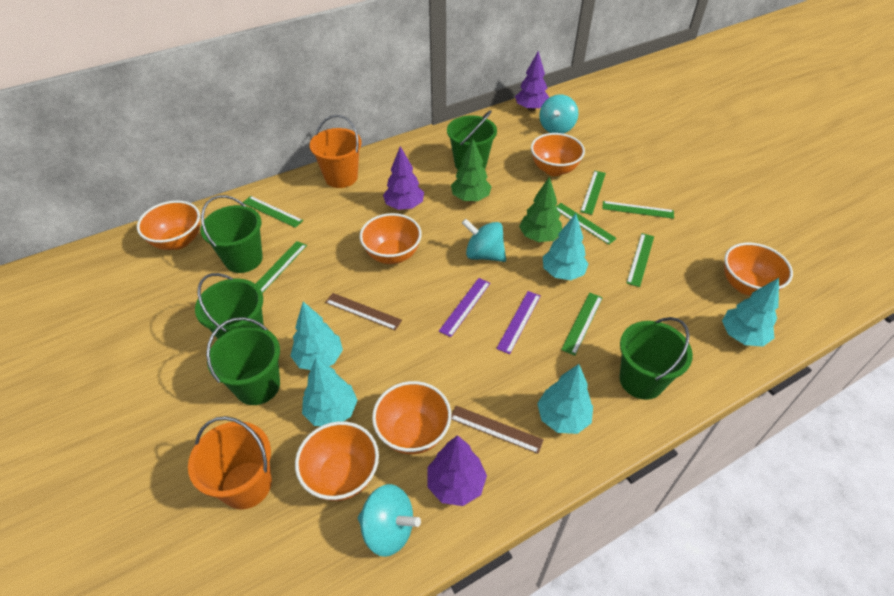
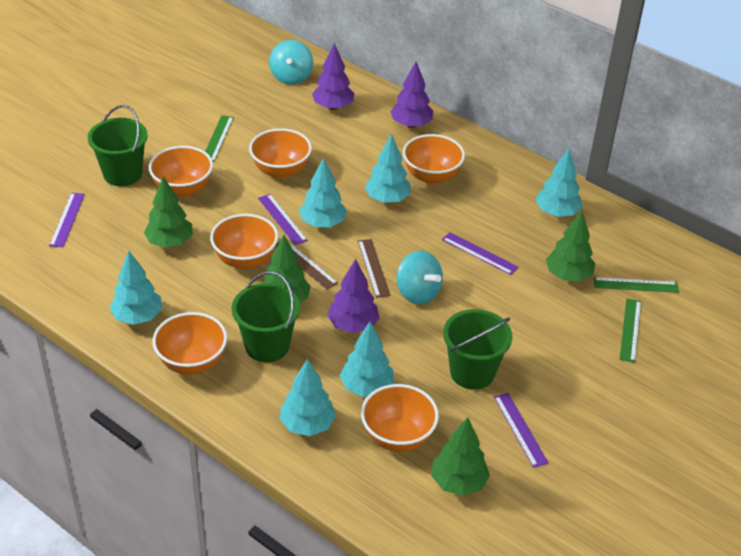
green bucket: 5 -> 3
green ruler: 7 -> 3
green tree: 2 -> 4
orange bucket: 2 -> 0
purple ruler: 2 -> 4
turquoise spinning top: 3 -> 2
turquoise tree: 5 -> 6

